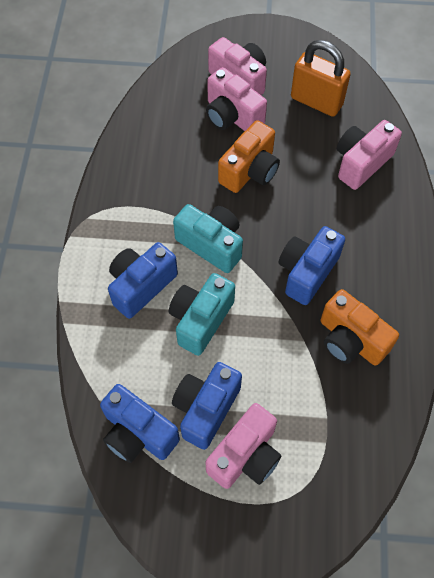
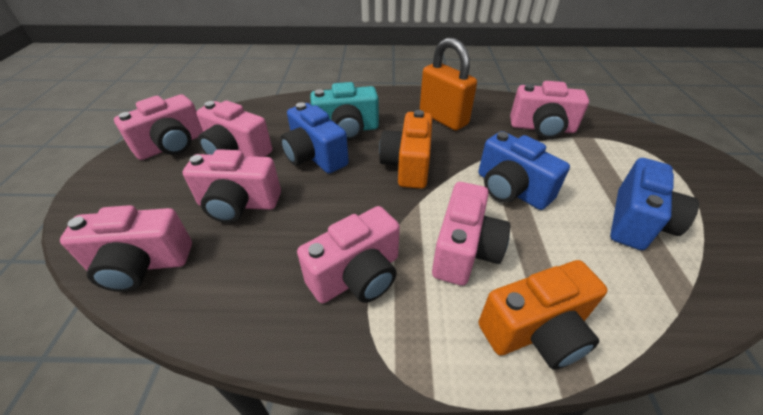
blue camera: 4 -> 3
pink camera: 4 -> 7
turquoise camera: 2 -> 1

